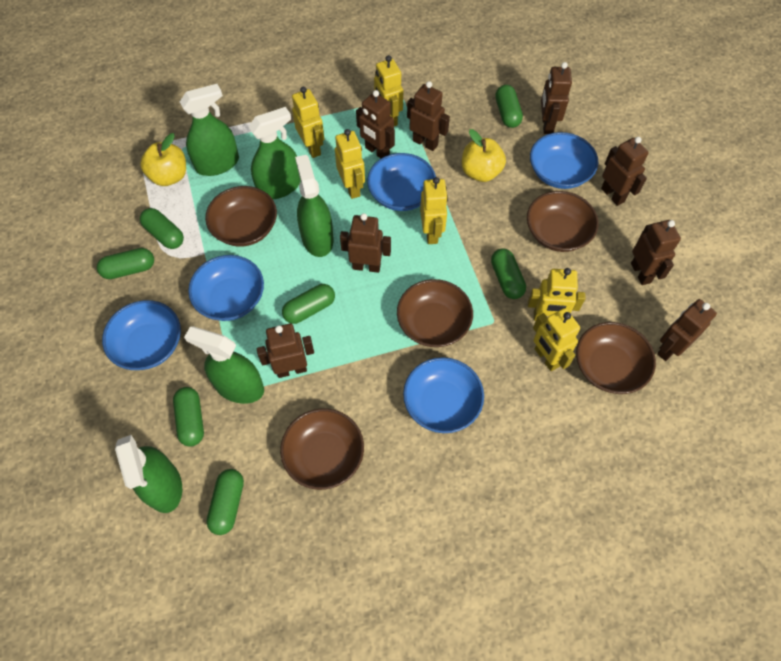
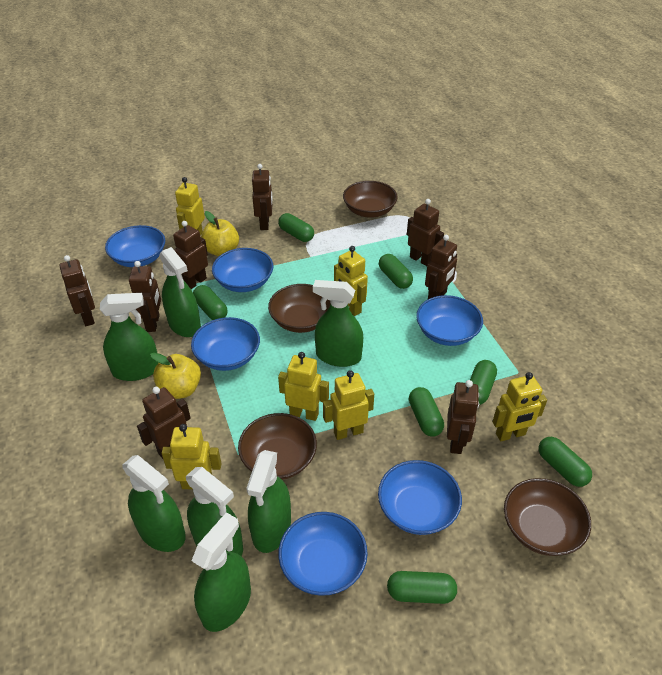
blue bowl: 5 -> 6
brown bowl: 5 -> 4
green spray bottle: 5 -> 7

